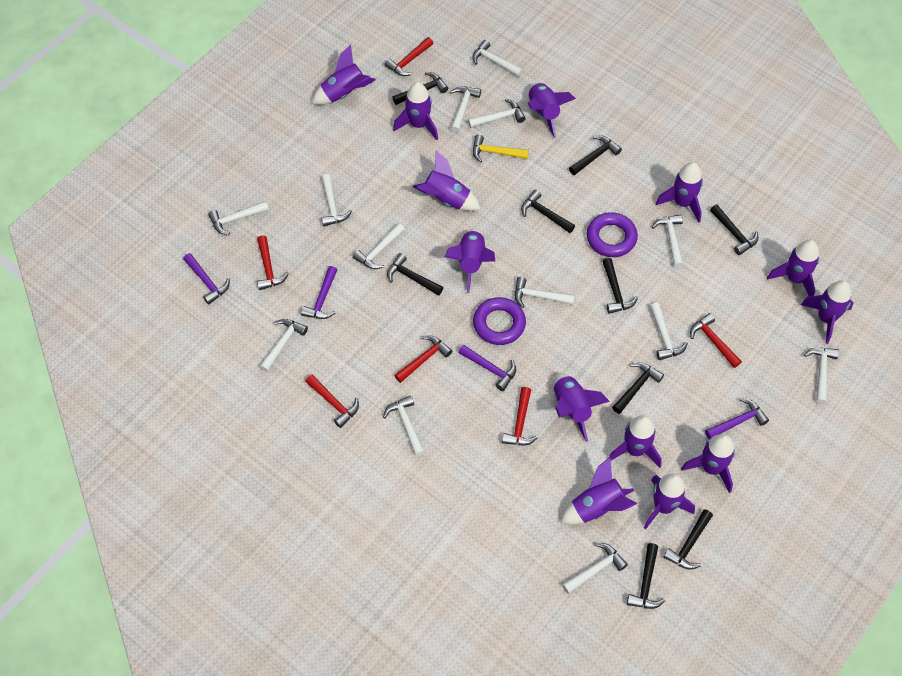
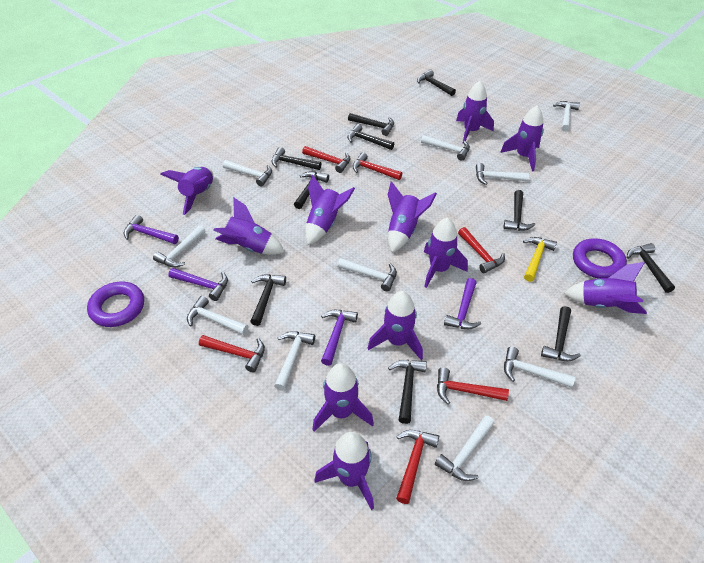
black hammer: 9 -> 10
purple rocket: 13 -> 11
white hammer: 13 -> 10

